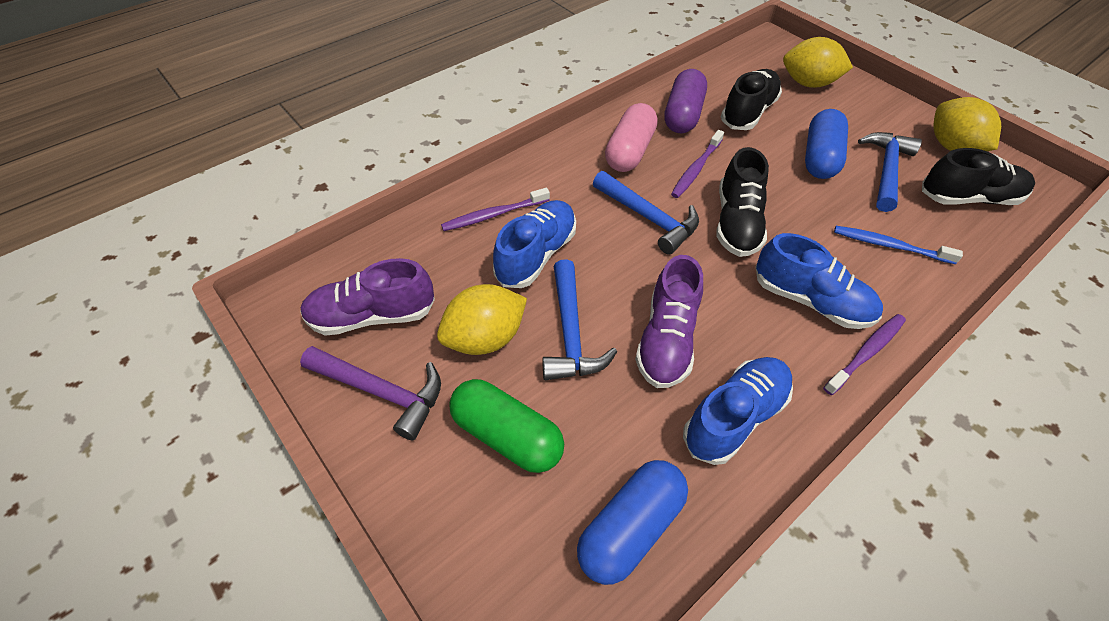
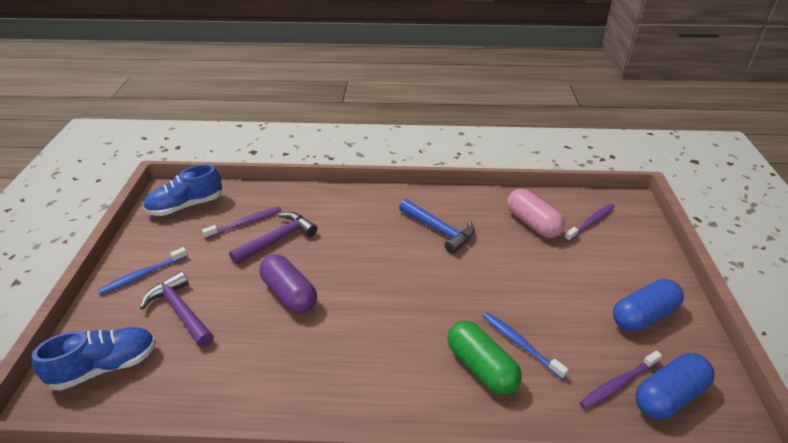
black shoe: 3 -> 0
blue hammer: 3 -> 1
blue shoe: 3 -> 2
blue toothbrush: 1 -> 2
purple hammer: 1 -> 2
purple shoe: 2 -> 0
yellow lemon: 3 -> 0

